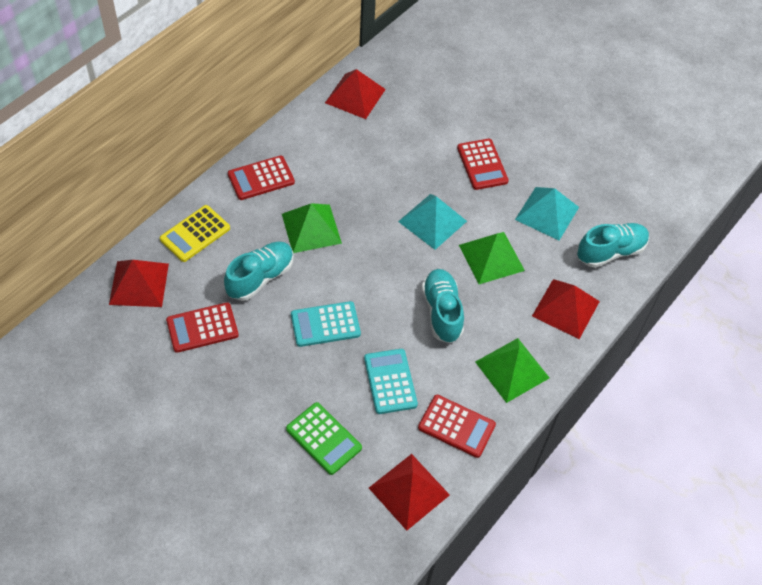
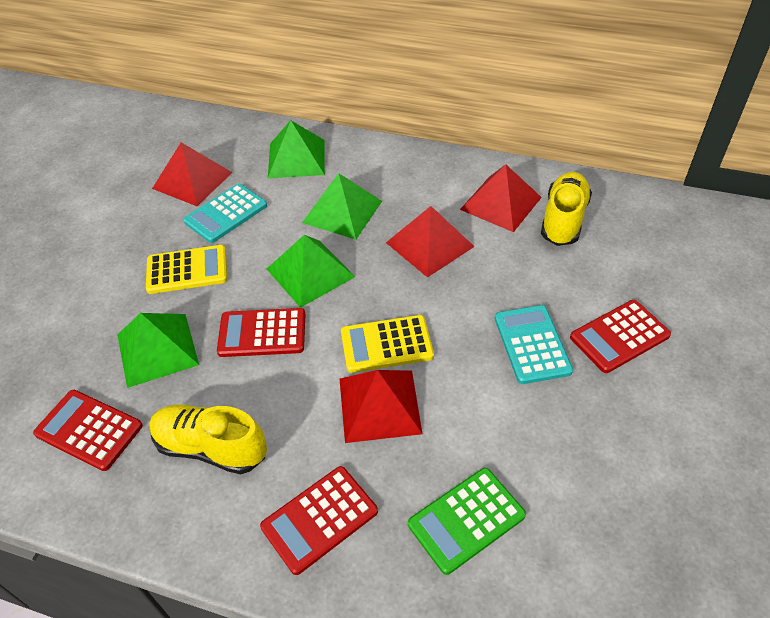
green pyramid: 3 -> 4
turquoise pyramid: 2 -> 0
turquoise shoe: 3 -> 0
yellow calculator: 1 -> 2
yellow shoe: 0 -> 2

